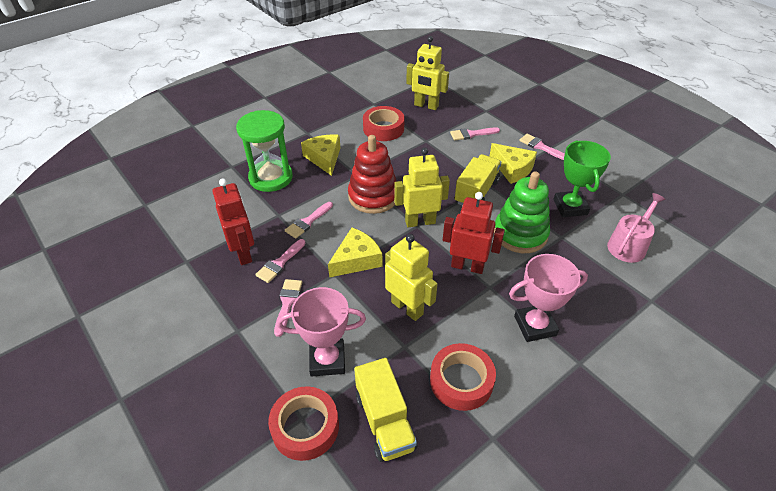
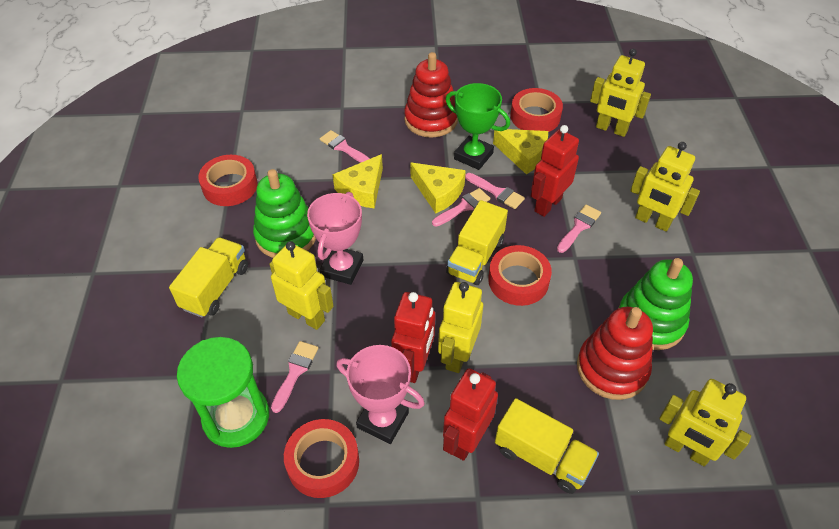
green stacking toy: 1 -> 2
pink watering can: 1 -> 0
red robot: 2 -> 3
red stacking toy: 1 -> 2
red tape: 3 -> 4
yellow robot: 3 -> 5
yellow truck: 2 -> 3

